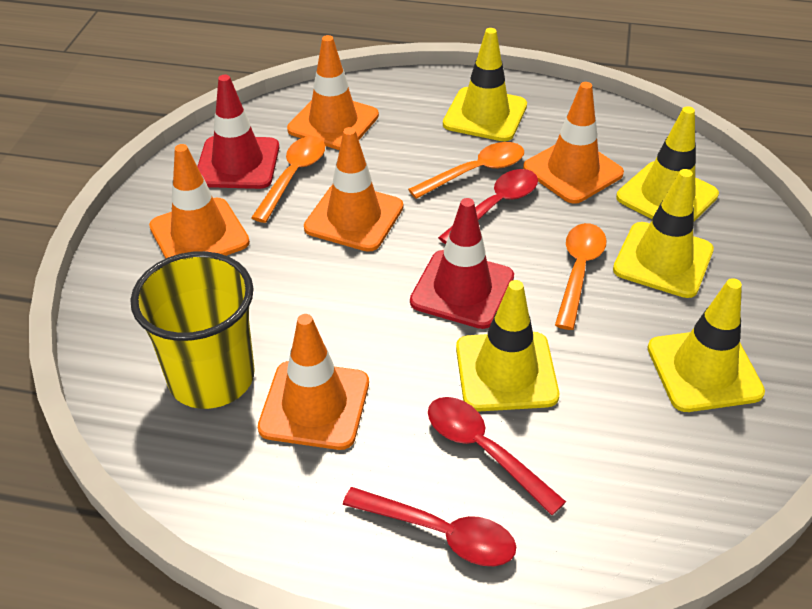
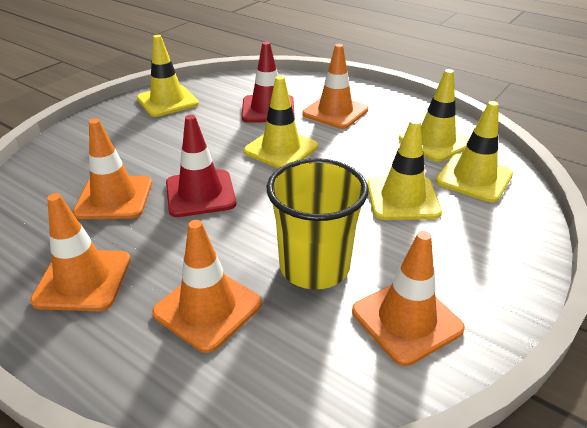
orange spoon: 3 -> 0
red spoon: 3 -> 0

